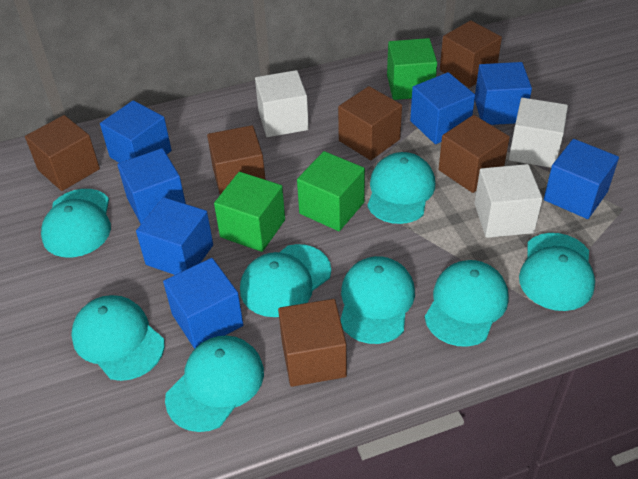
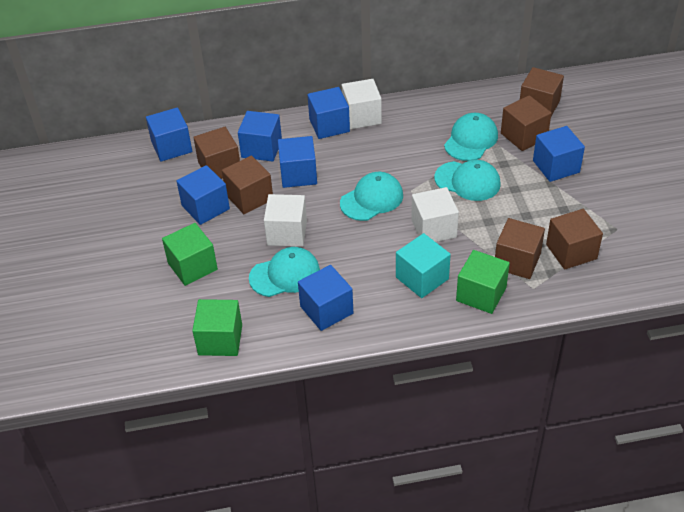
turquoise cap: 8 -> 4
turquoise cube: 0 -> 1

